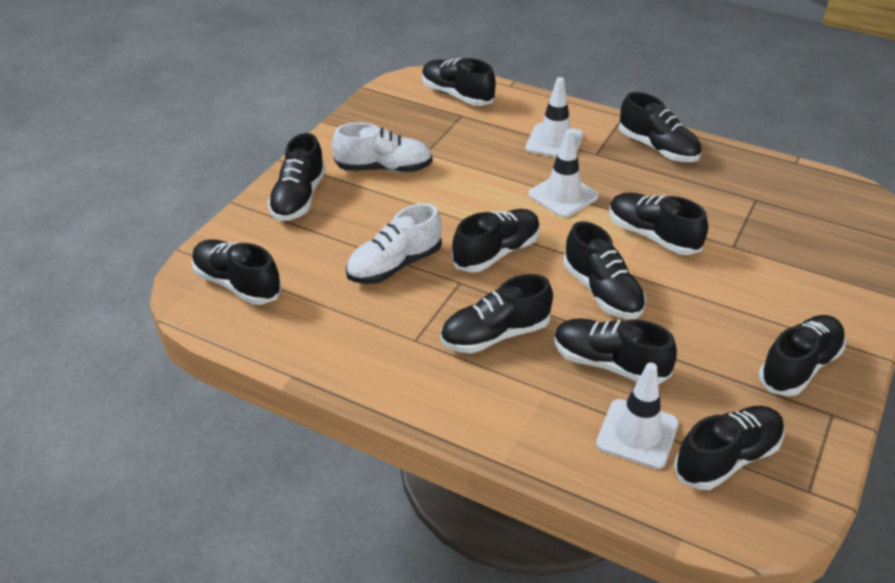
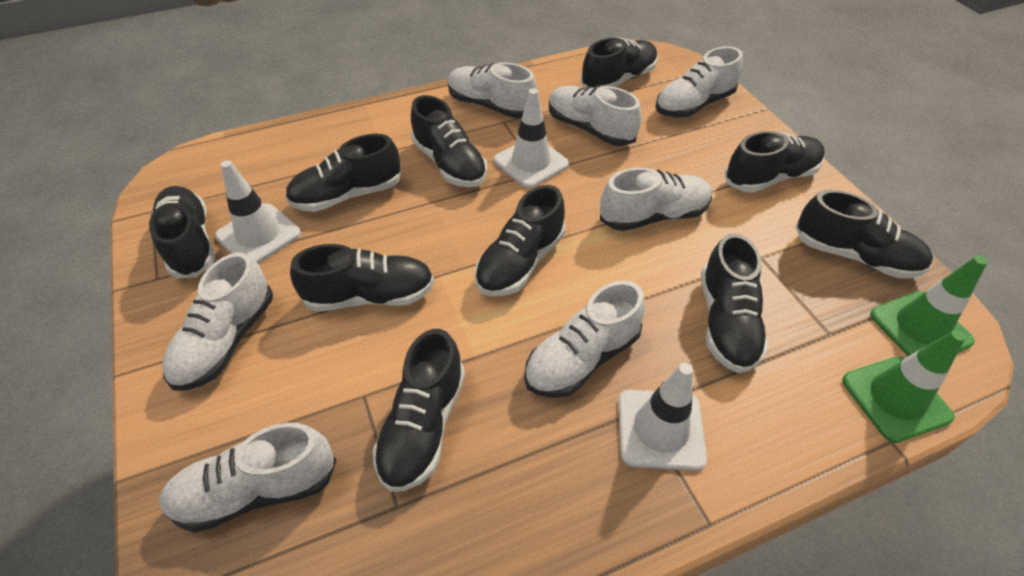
black shoe: 11 -> 10
green traffic cone: 0 -> 2
white shoe: 2 -> 7

